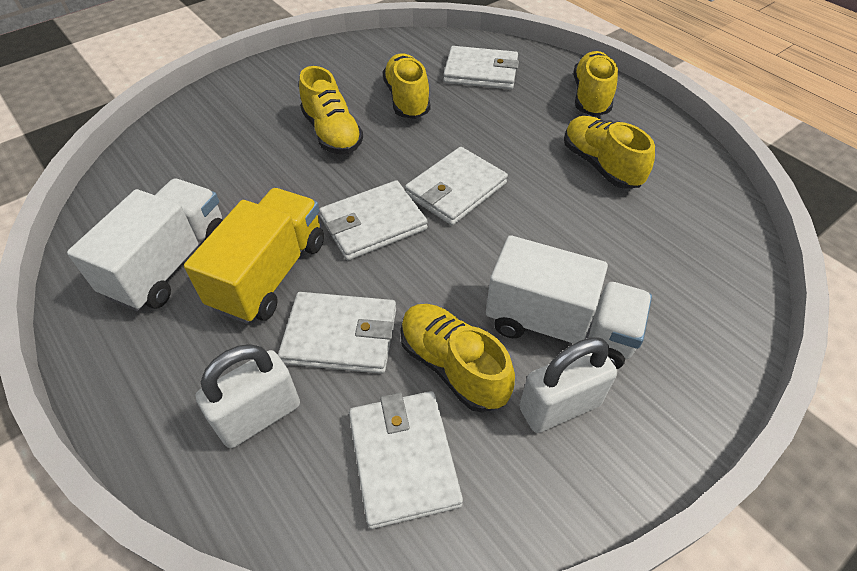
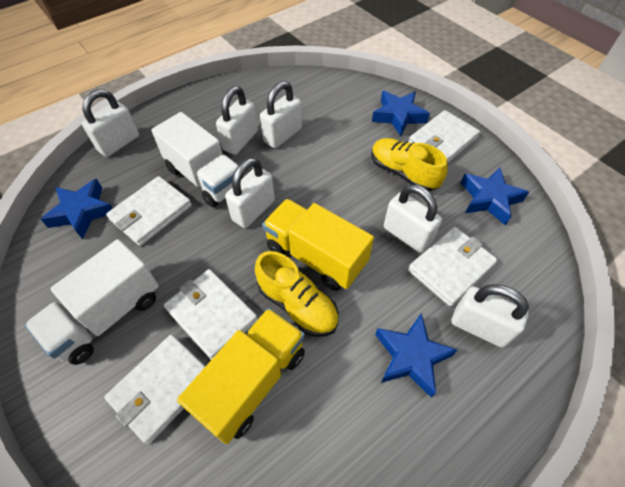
blue star: 0 -> 4
white padlock: 2 -> 6
yellow shoe: 5 -> 2
yellow truck: 1 -> 2

